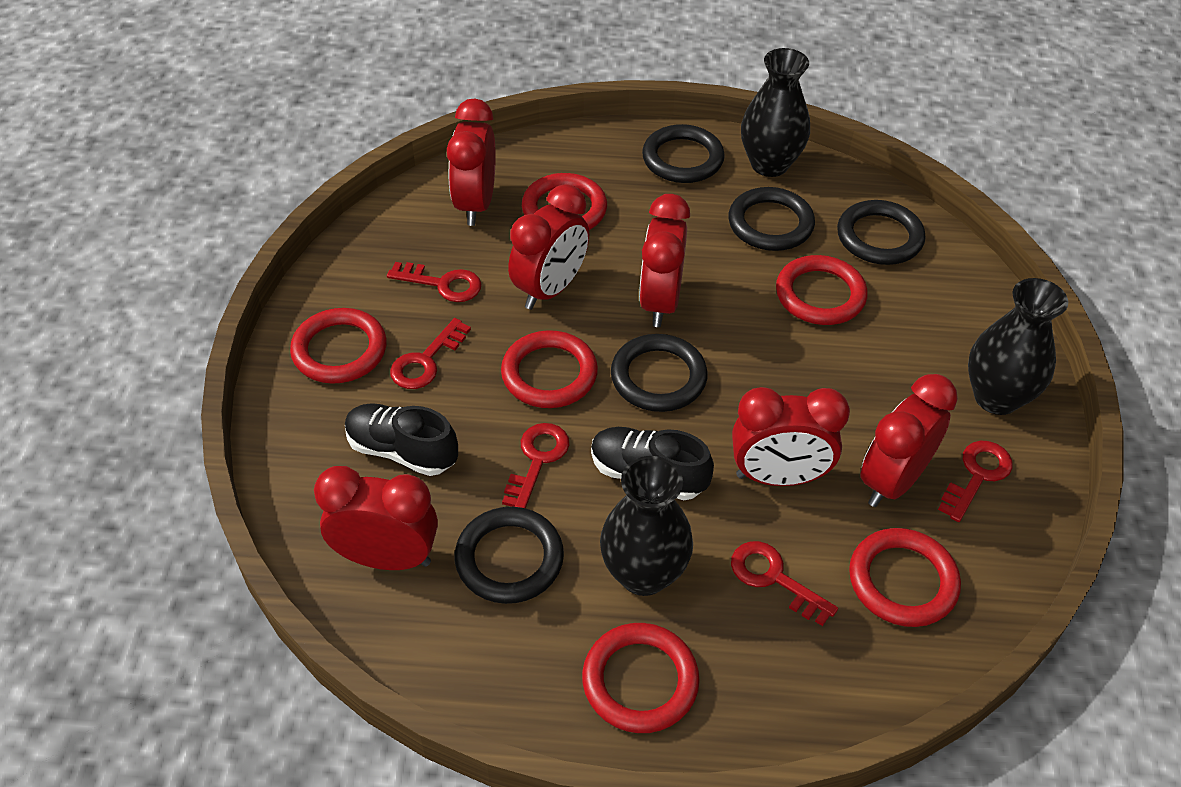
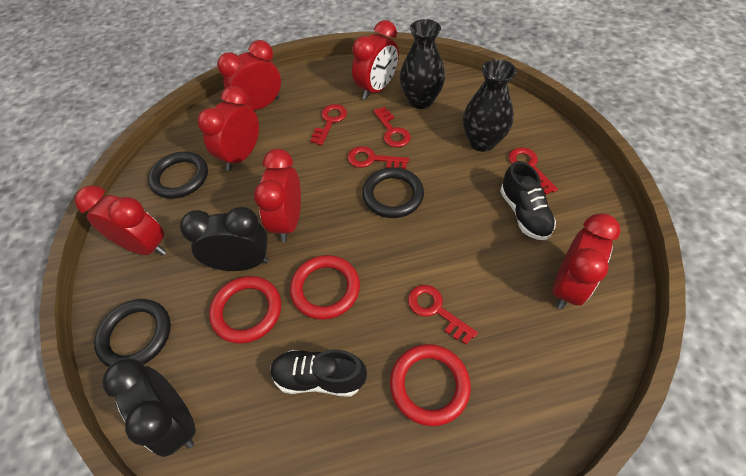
black clock: 0 -> 2
black ring: 5 -> 3
black vase: 3 -> 2
red ring: 6 -> 3

